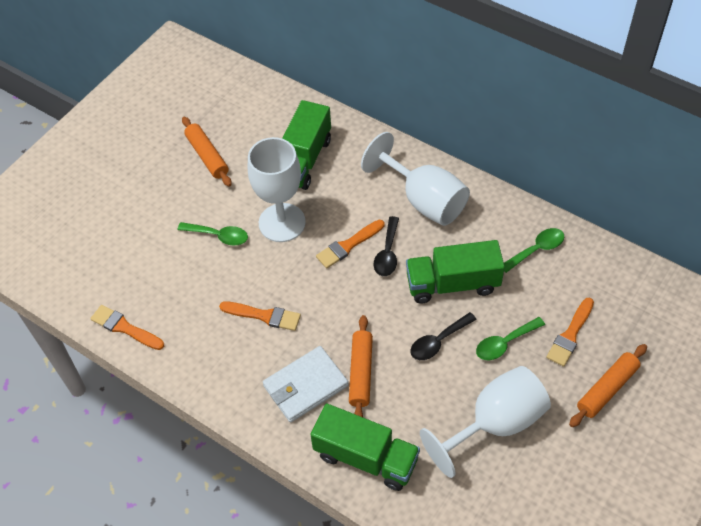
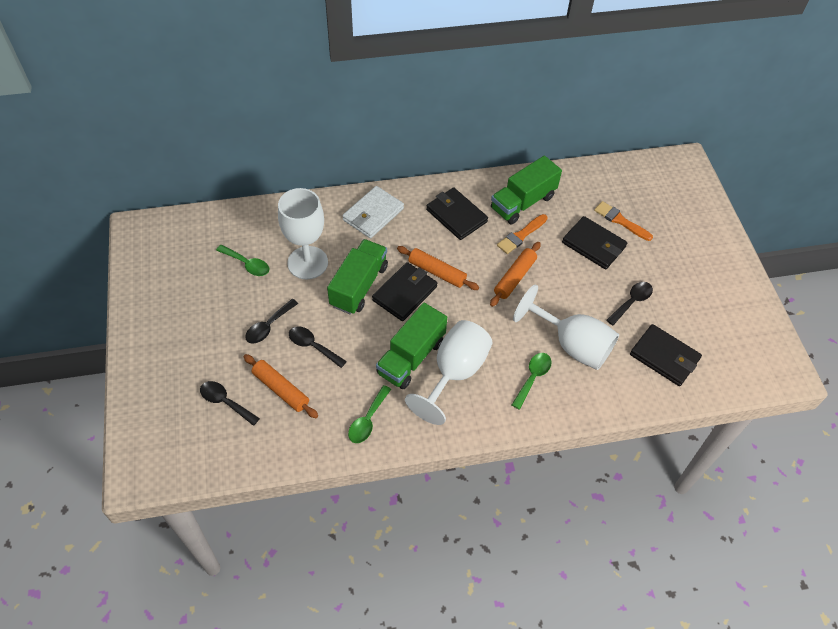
black spoon: 2 -> 4
black wallet: 0 -> 4
orange brush: 4 -> 2

